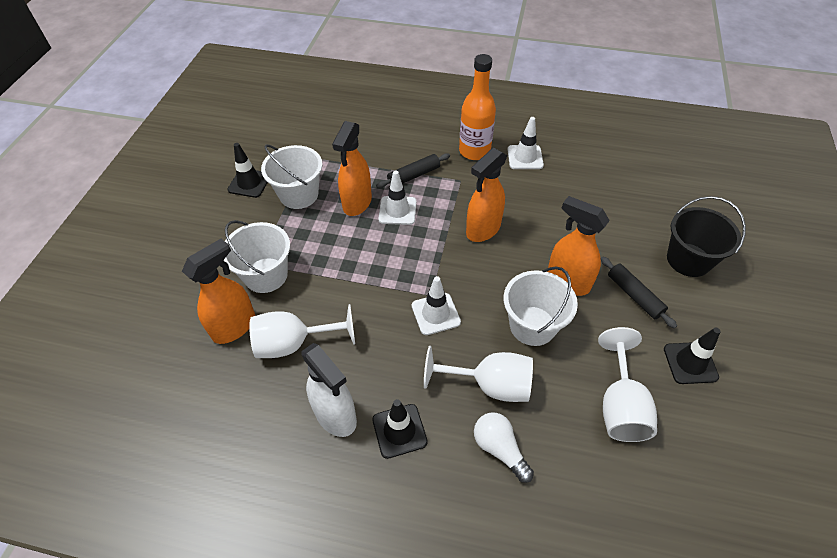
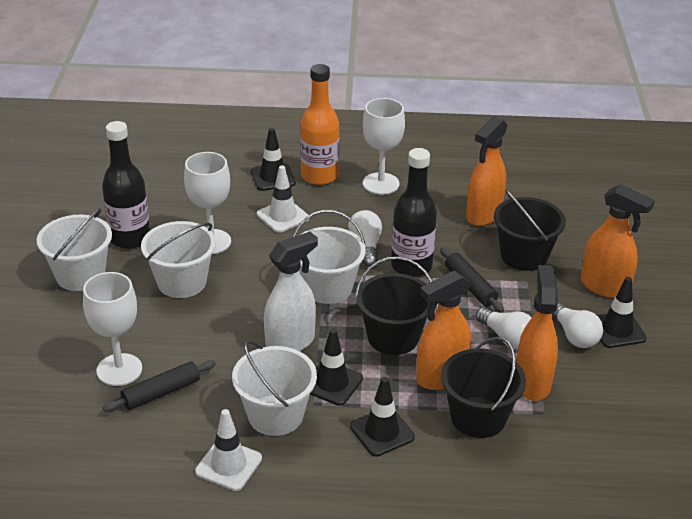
black bottle: 0 -> 2
black bucket: 1 -> 3
black traffic cone: 3 -> 4
white bucket: 3 -> 4
white light bulb: 1 -> 3
white traffic cone: 3 -> 2

